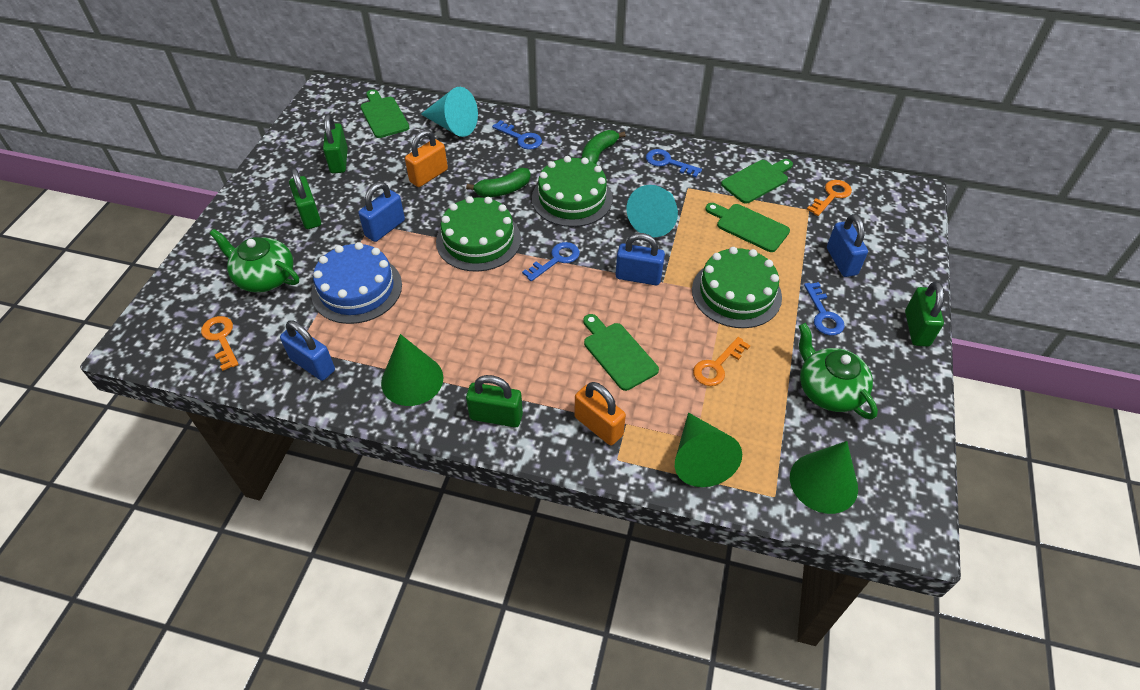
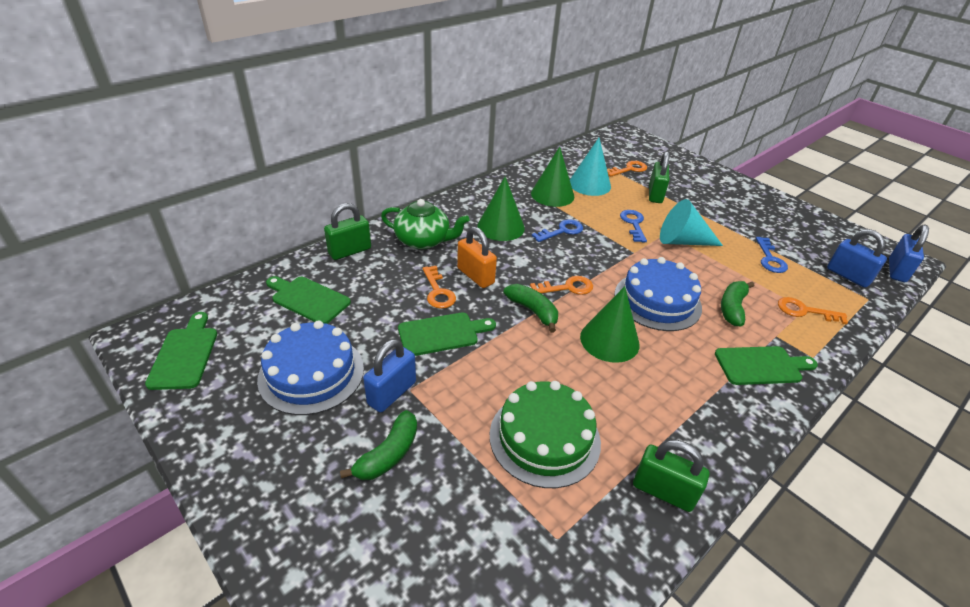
blue cake: 1 -> 2
blue key: 4 -> 3
blue padlock: 4 -> 3
green banana: 2 -> 3
green cake: 3 -> 1
green padlock: 4 -> 3
green teapot: 2 -> 1
orange key: 3 -> 4
orange padlock: 2 -> 1

